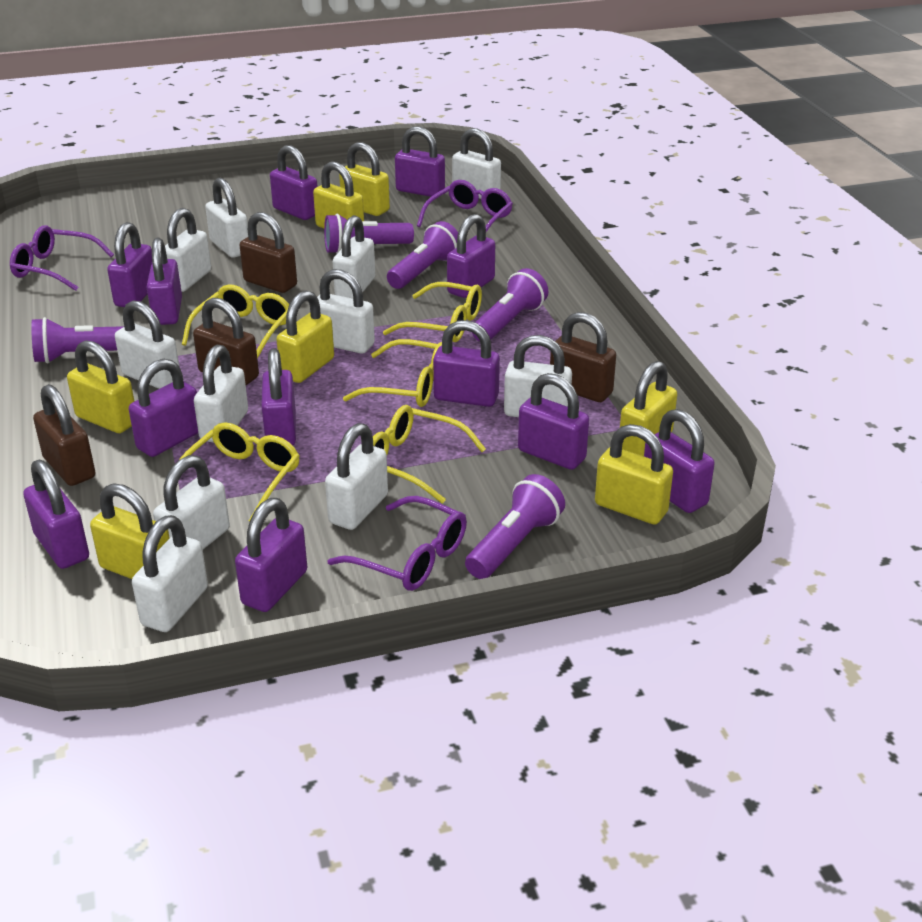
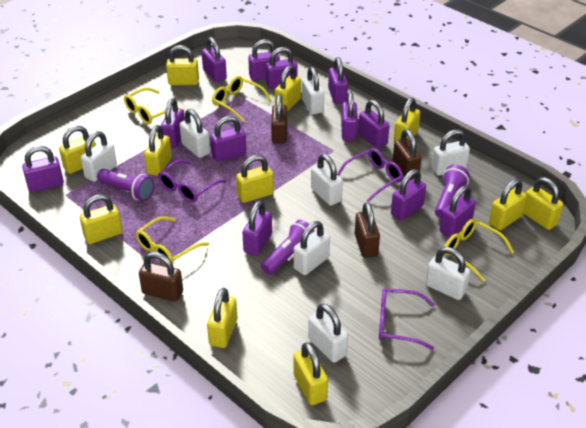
purple flashlight: 5 -> 3
white padlock: 11 -> 8
yellow glasses: 5 -> 4
yellow padlock: 7 -> 11

